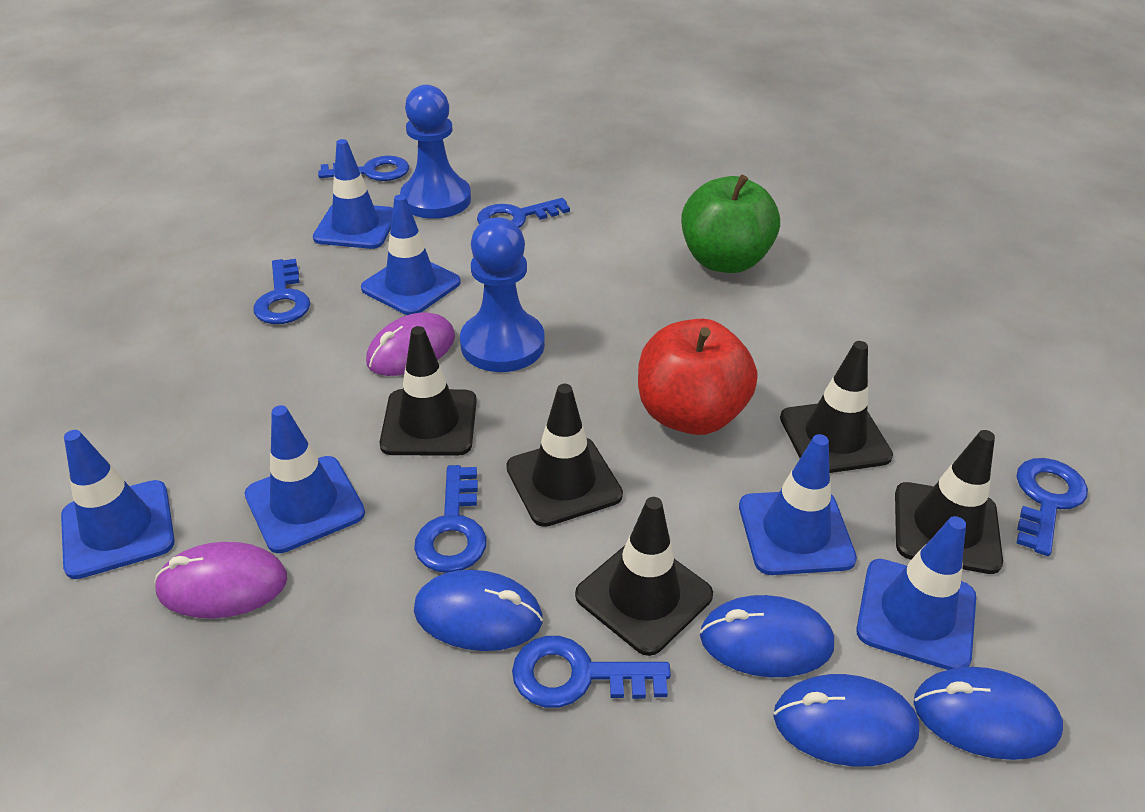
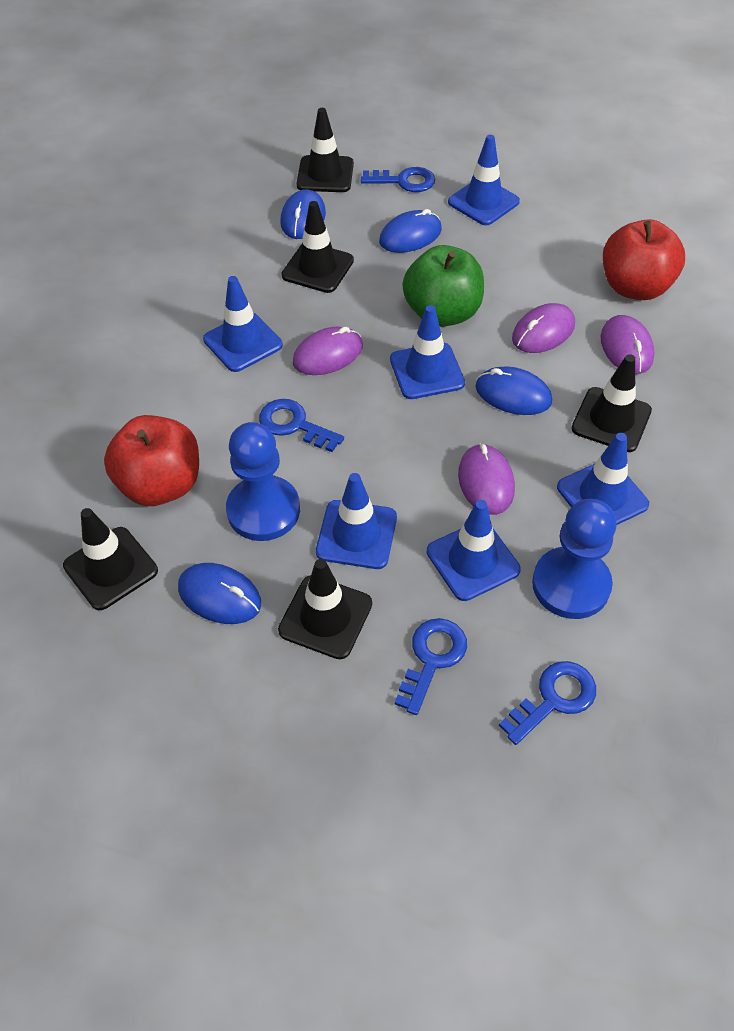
blue key: 6 -> 4
purple mouse: 2 -> 4
red apple: 1 -> 2

